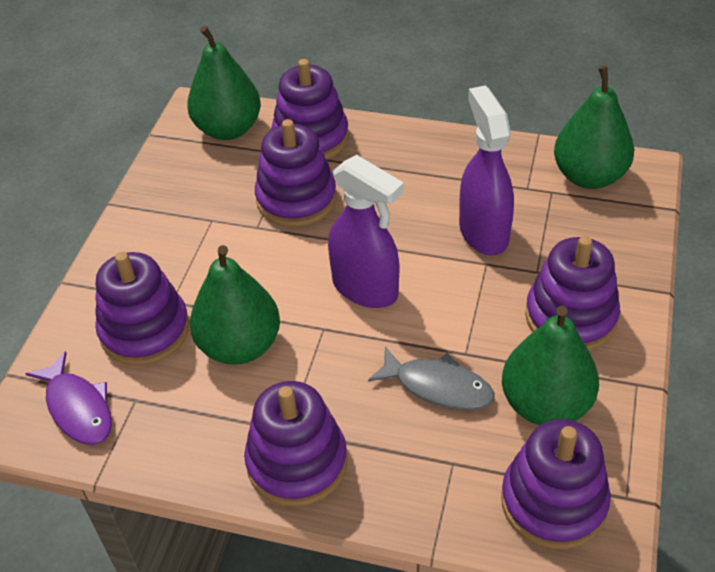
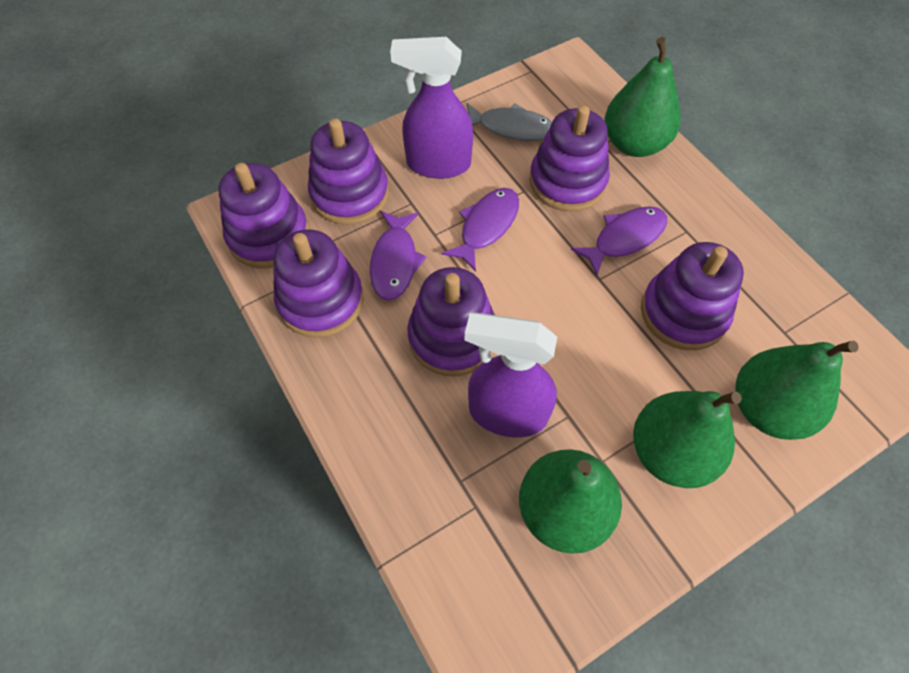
purple fish: 1 -> 3

